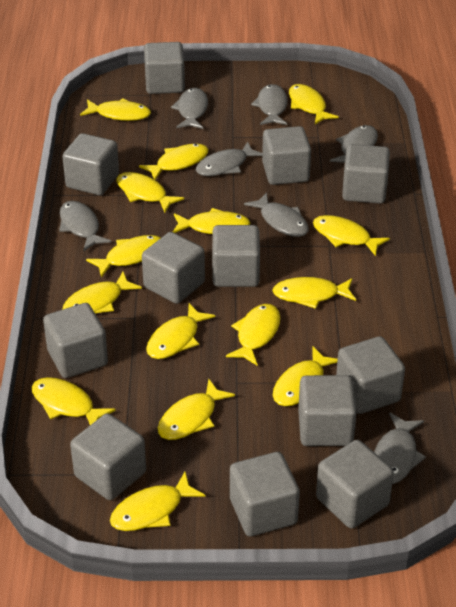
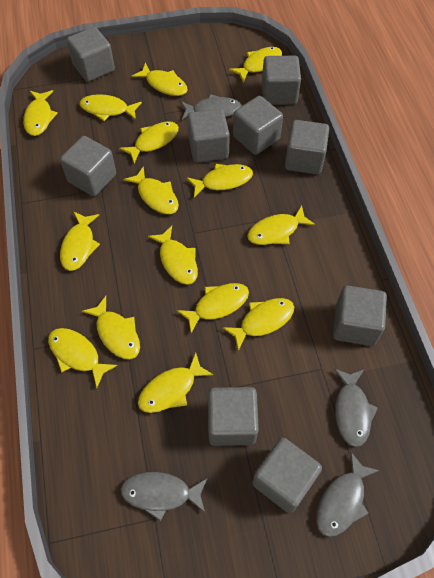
grey cube: 12 -> 9
grey fish: 7 -> 4

